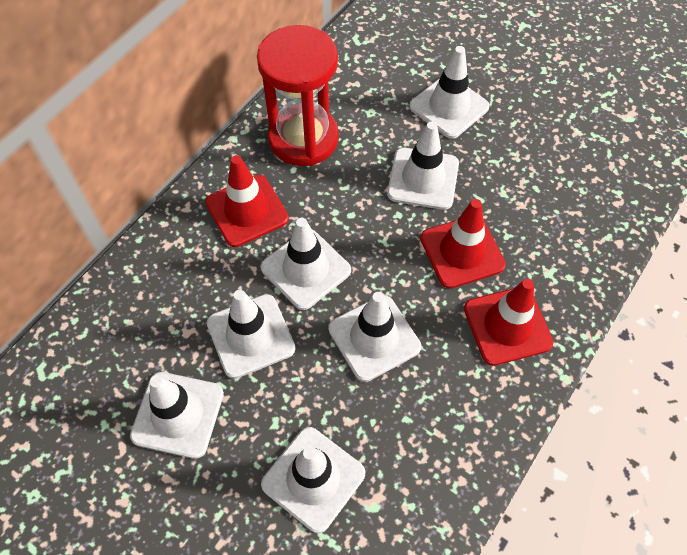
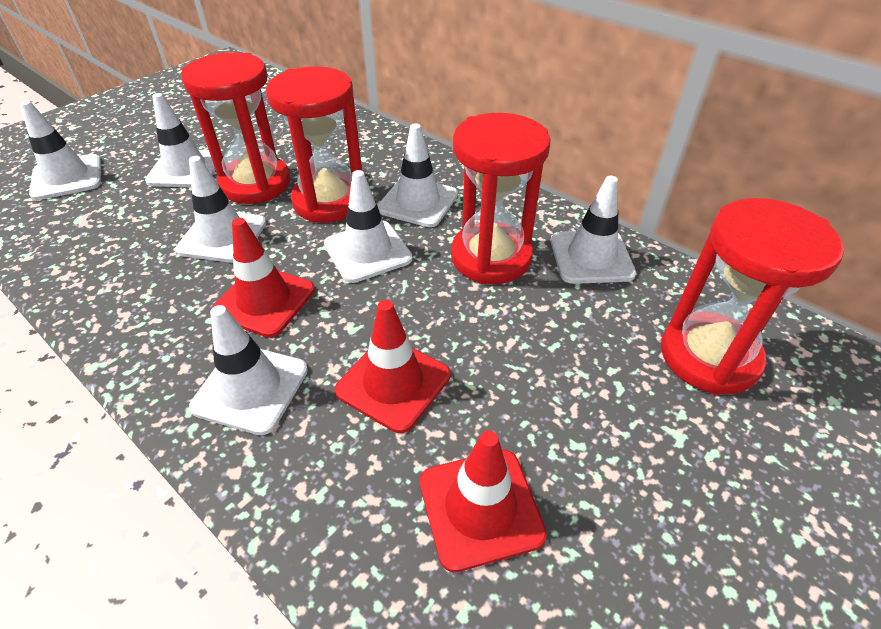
red hourglass: 1 -> 4

